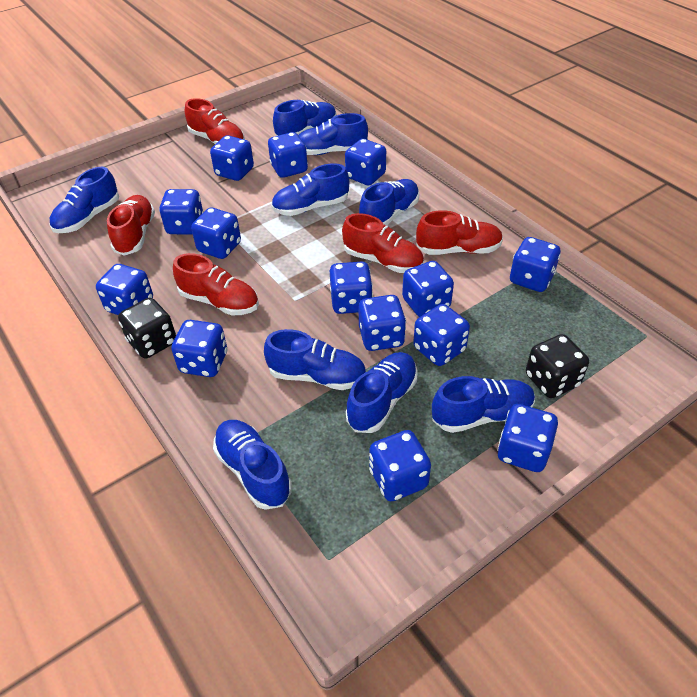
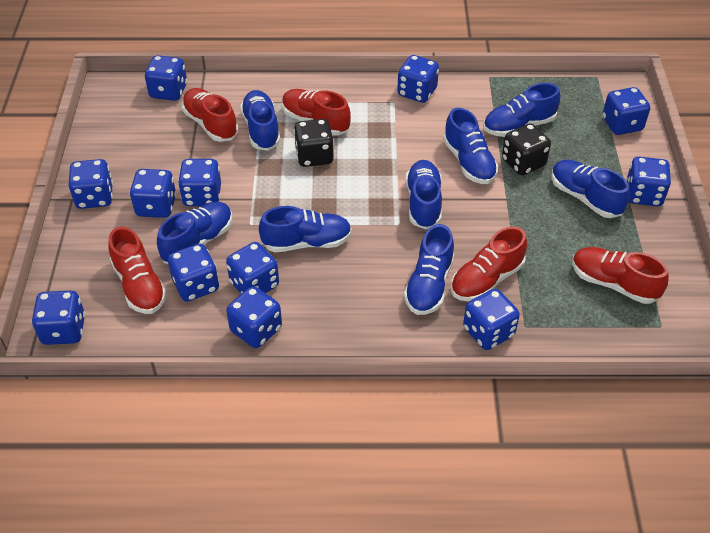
blue dice: 14 -> 12
blue shoe: 9 -> 8

